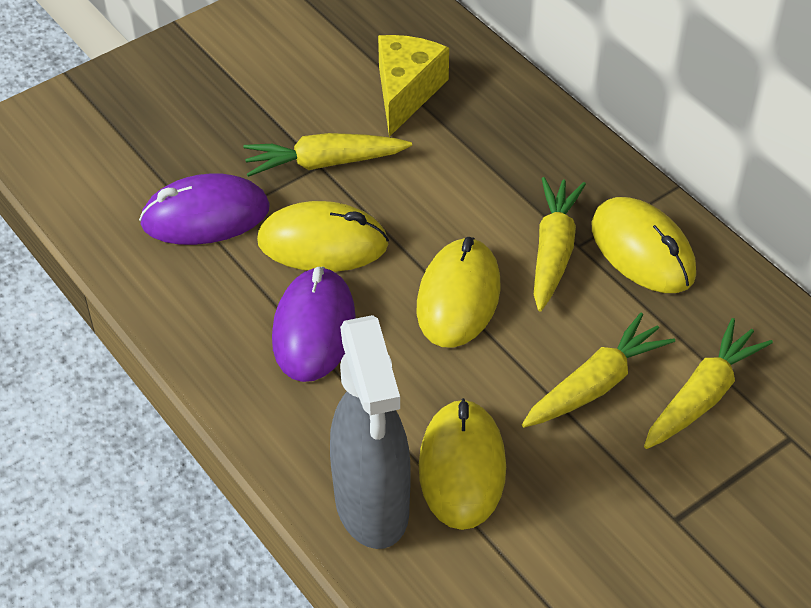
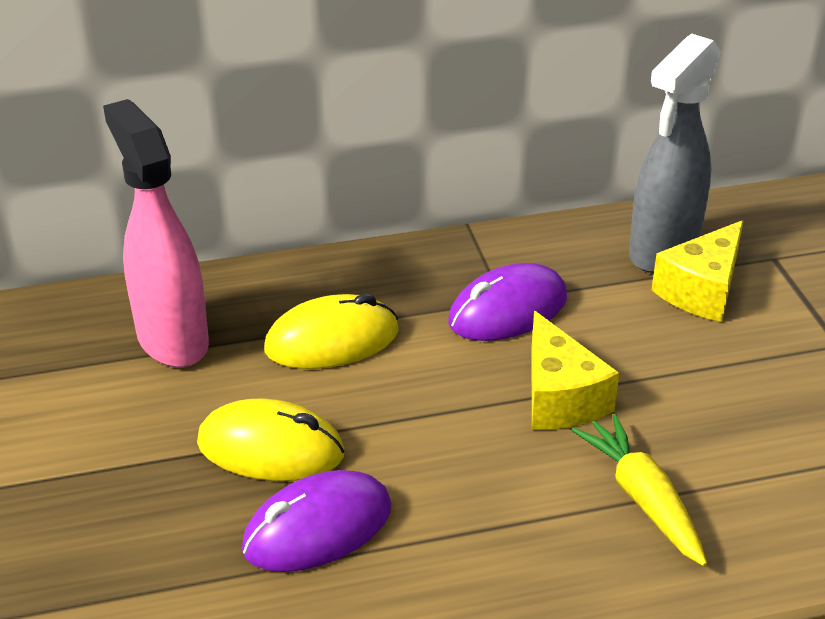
pink spray bottle: 0 -> 1
yellow carrot: 4 -> 1
yellow cheese: 1 -> 2
yellow mouse: 4 -> 2

